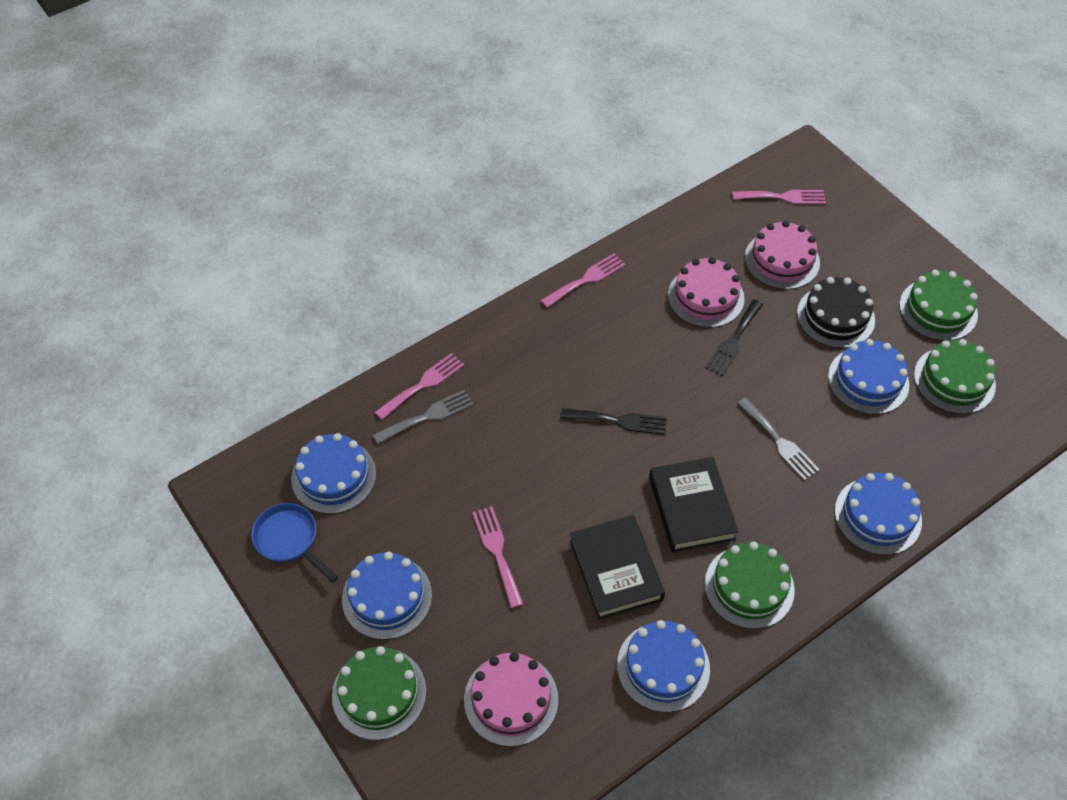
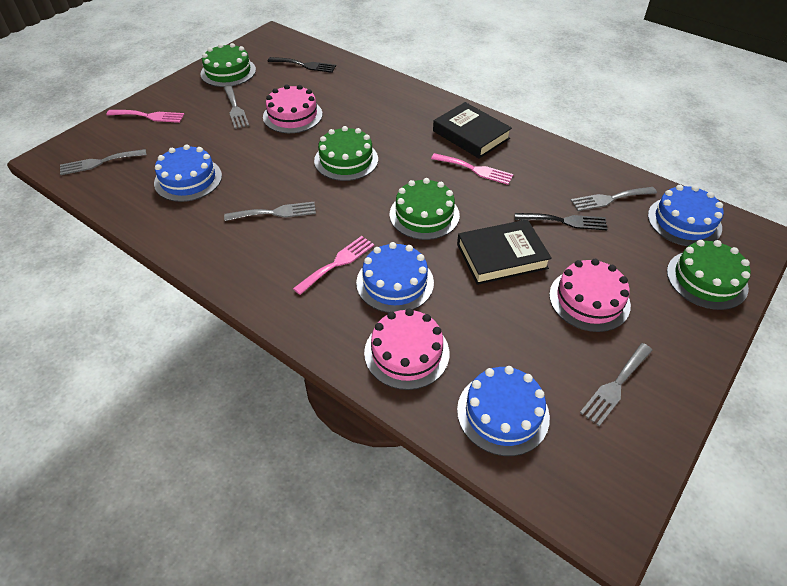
black cake: 1 -> 0
blue cake: 5 -> 4
blue pan: 1 -> 0
grey fork: 2 -> 5
pink fork: 4 -> 3

